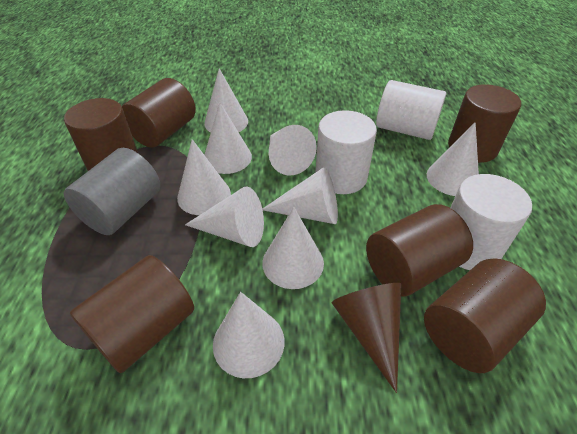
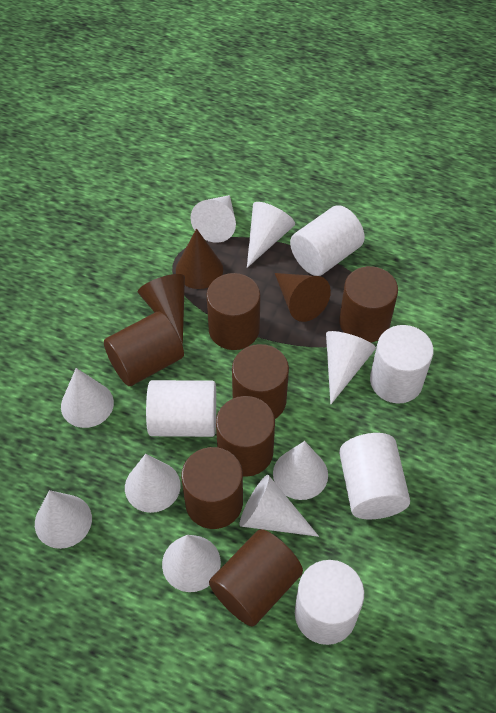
brown cone: 1 -> 3
brown cylinder: 6 -> 7
grey cylinder: 1 -> 0
white cylinder: 3 -> 5

